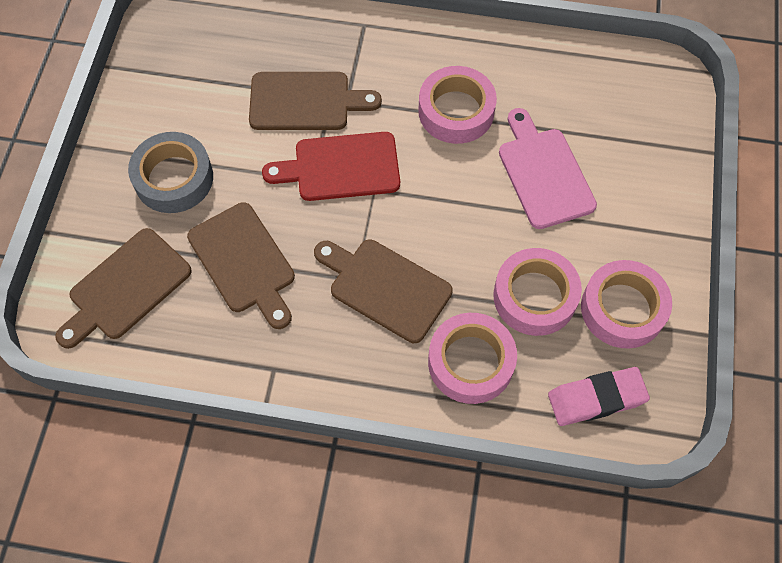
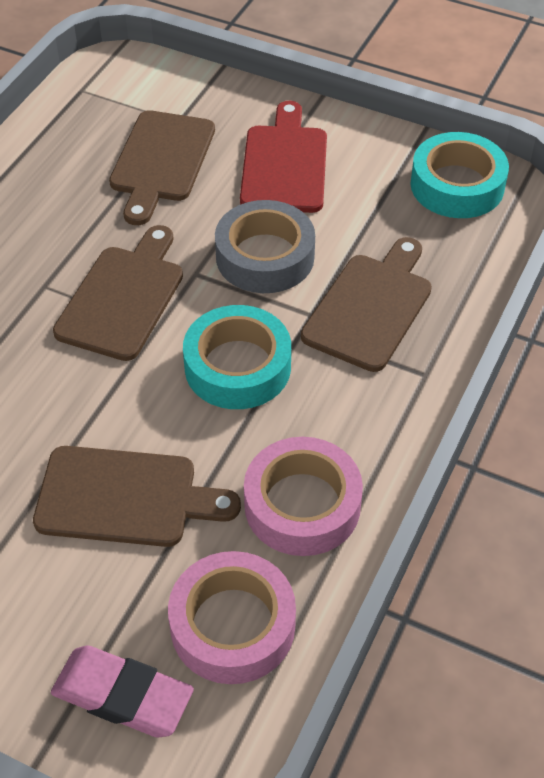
pink cutting board: 1 -> 0
pink tape: 4 -> 2
turquoise tape: 0 -> 2

